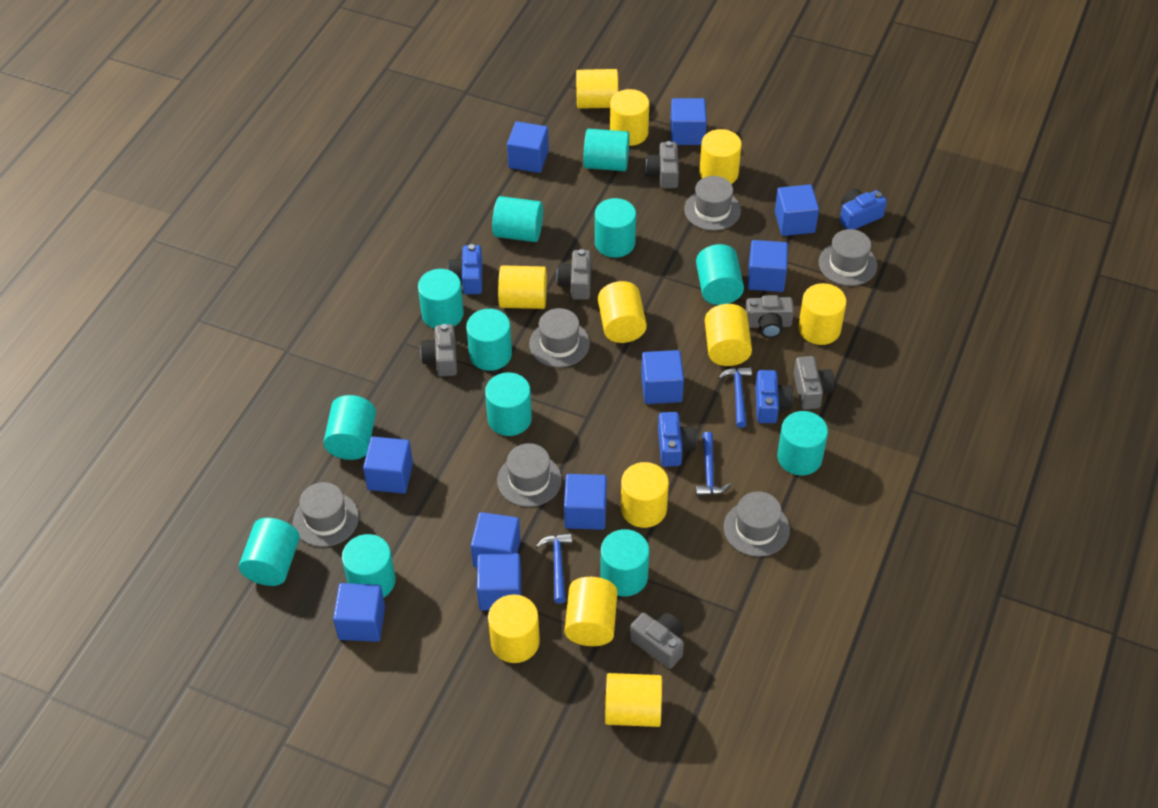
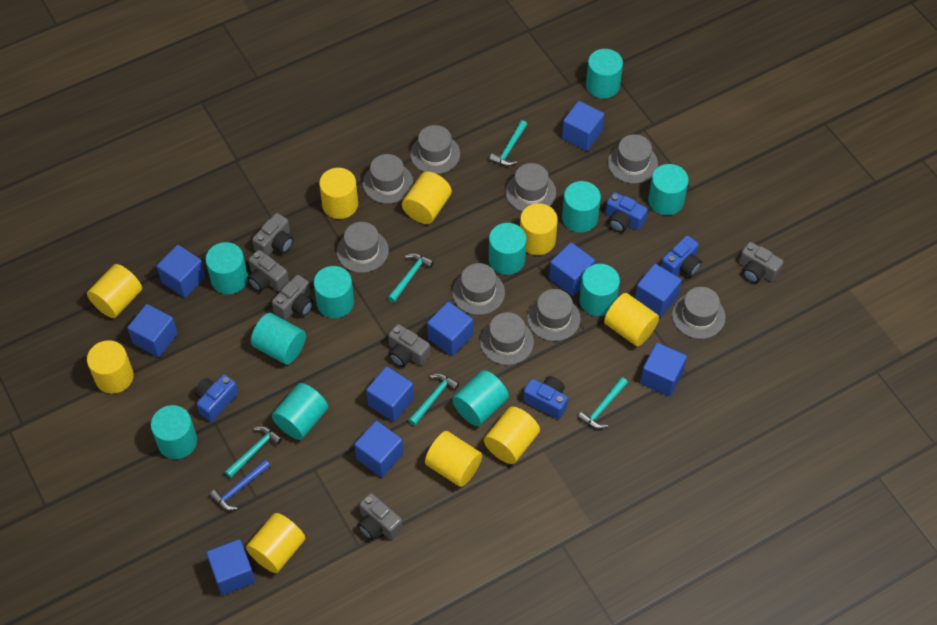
blue hammer: 3 -> 1
grey hat: 6 -> 9
turquoise cylinder: 12 -> 11
turquoise hammer: 0 -> 5
yellow cylinder: 11 -> 9

